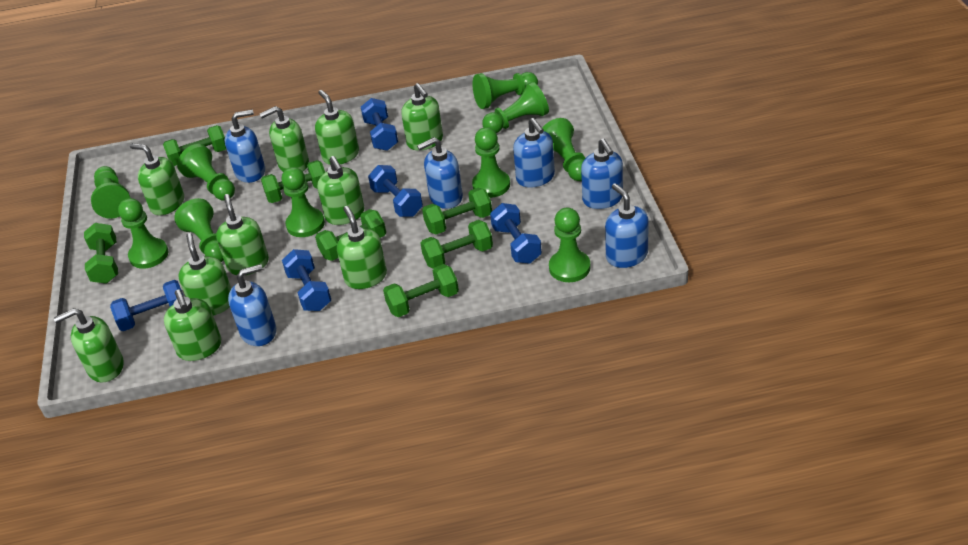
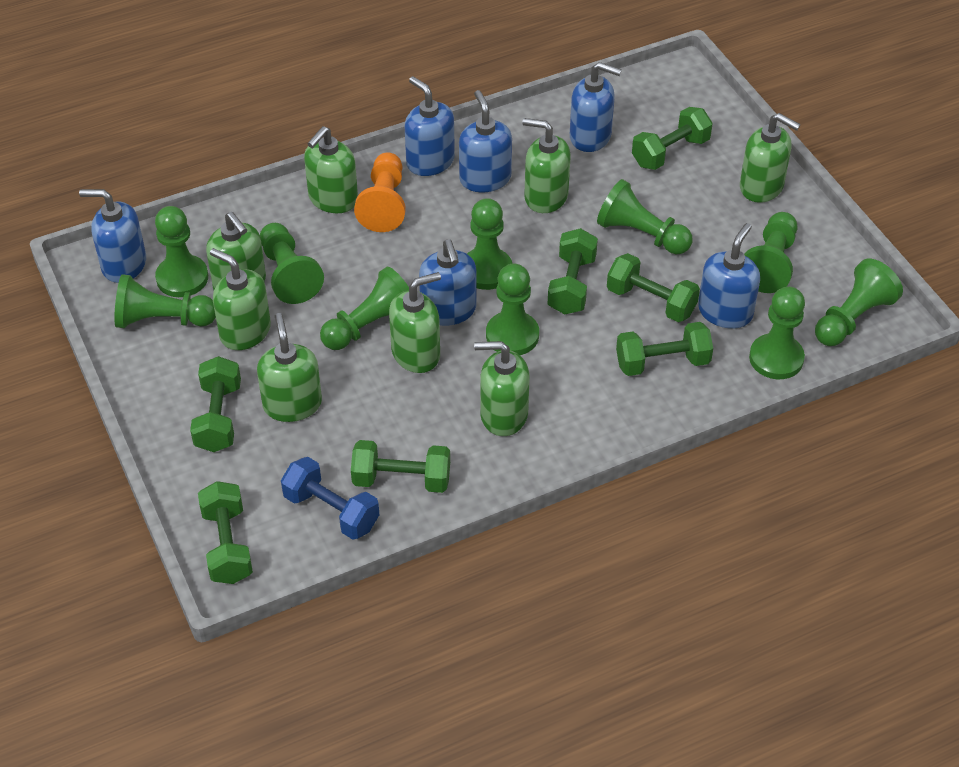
blue dumbbell: 5 -> 1
green soap dispenser: 10 -> 8
orange pawn: 0 -> 1

